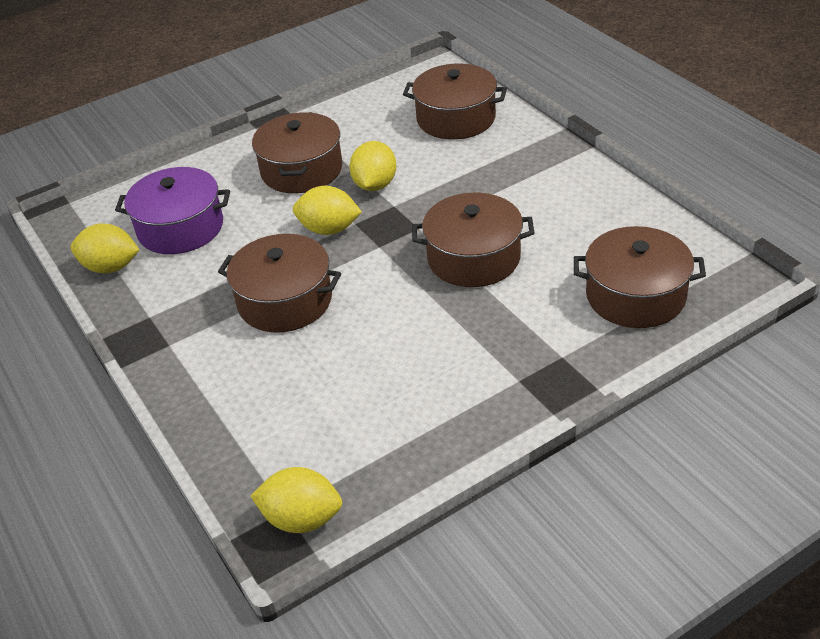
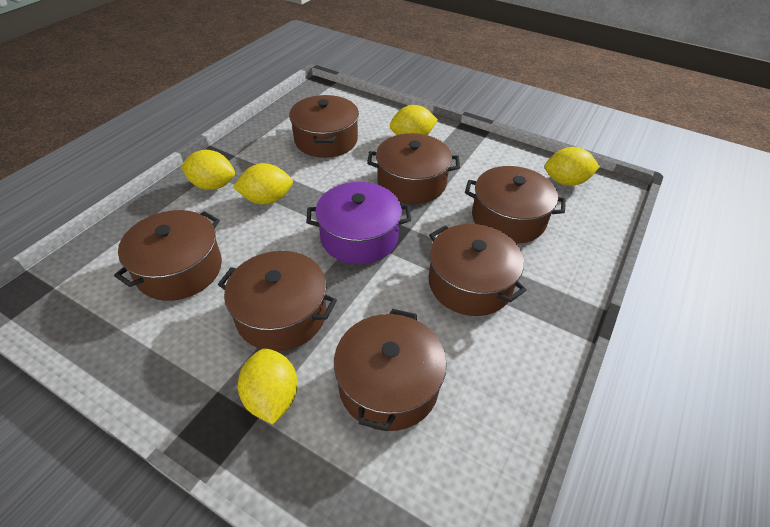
brown pot: 5 -> 7
yellow lemon: 4 -> 5

